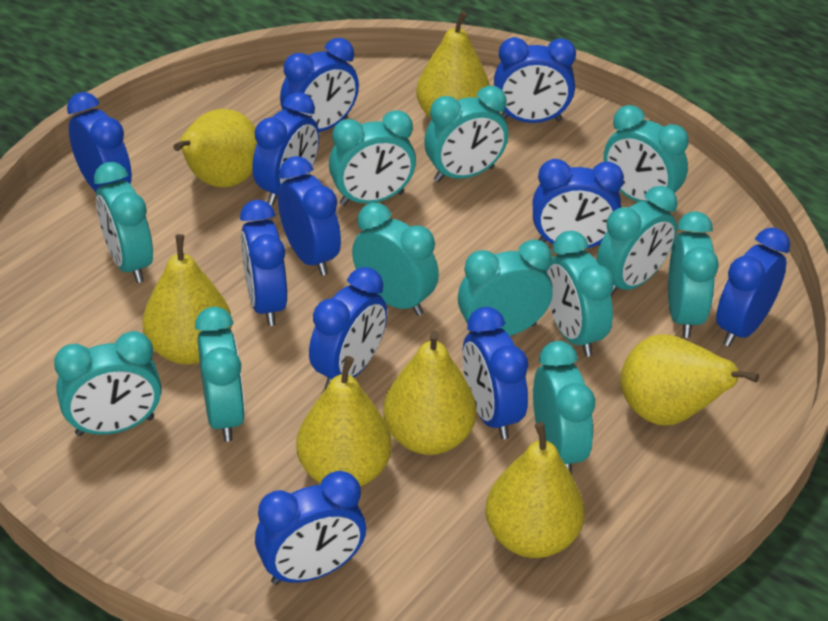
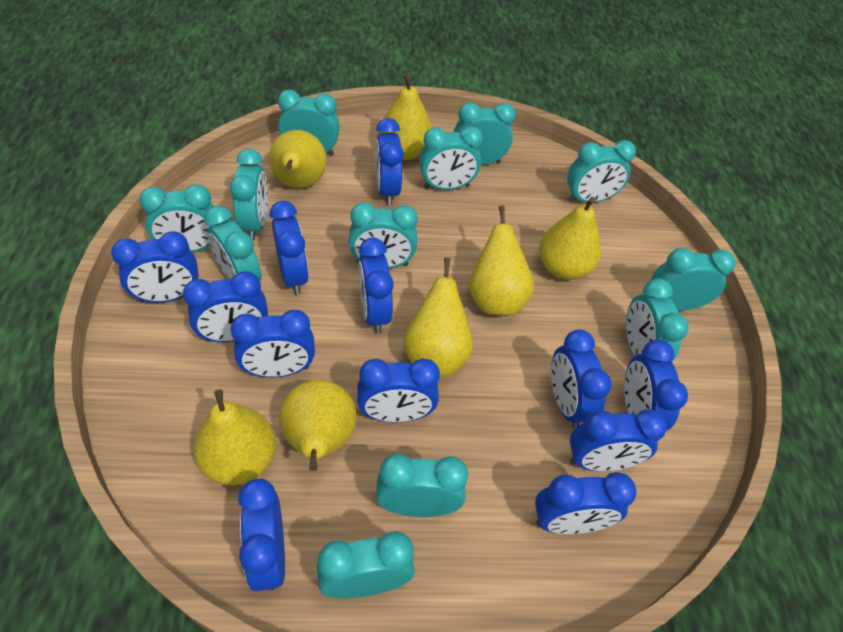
blue clock: 11 -> 12

